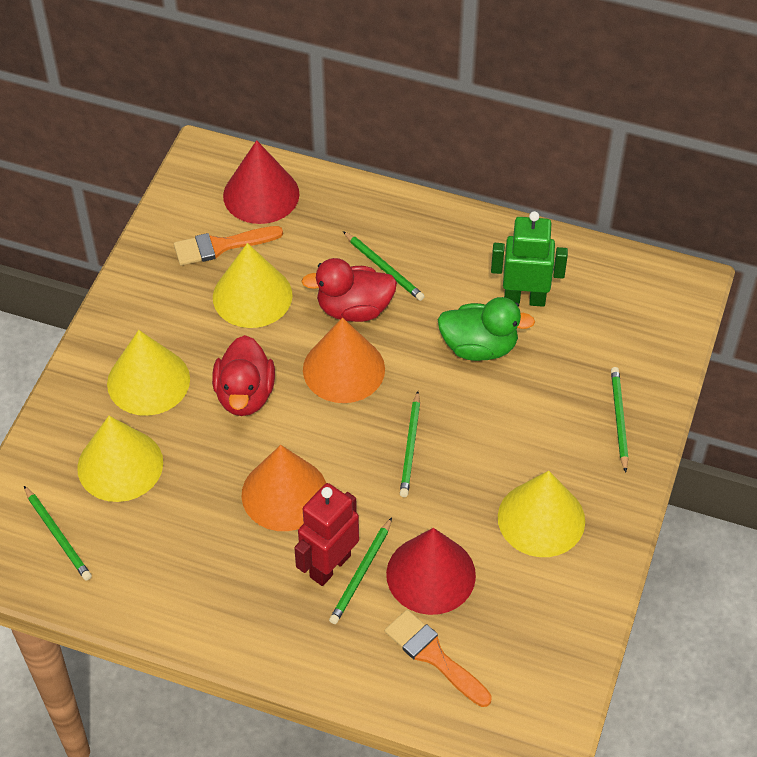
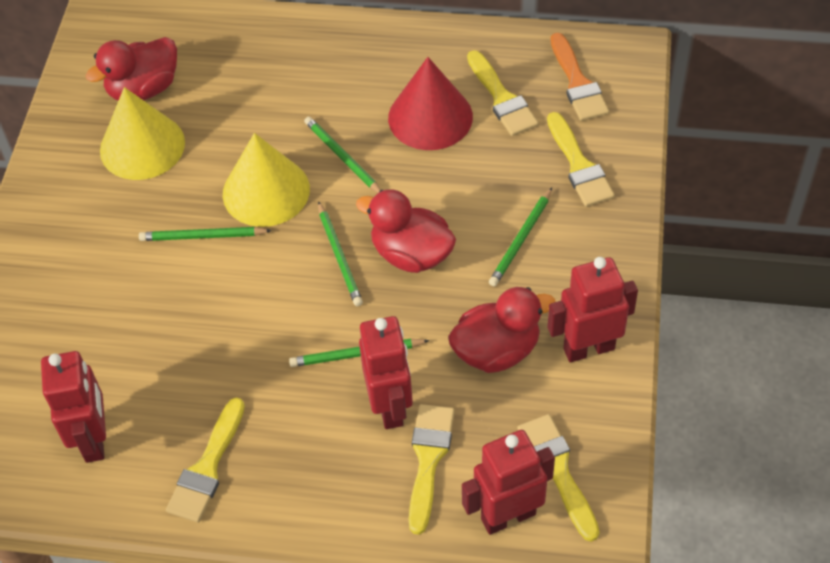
green duck: 1 -> 0
green robot: 1 -> 0
orange brush: 2 -> 1
orange cone: 2 -> 0
red cone: 2 -> 1
red duck: 2 -> 3
red robot: 1 -> 4
yellow brush: 0 -> 5
yellow cone: 4 -> 2

